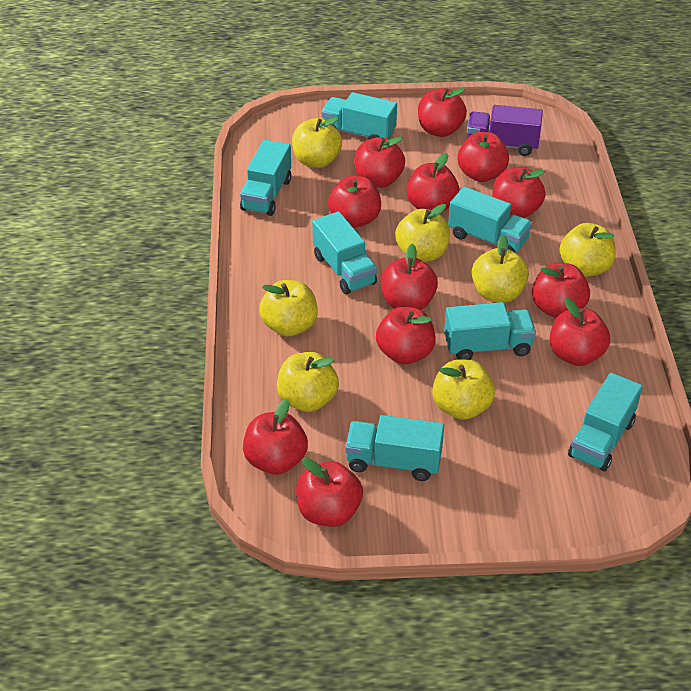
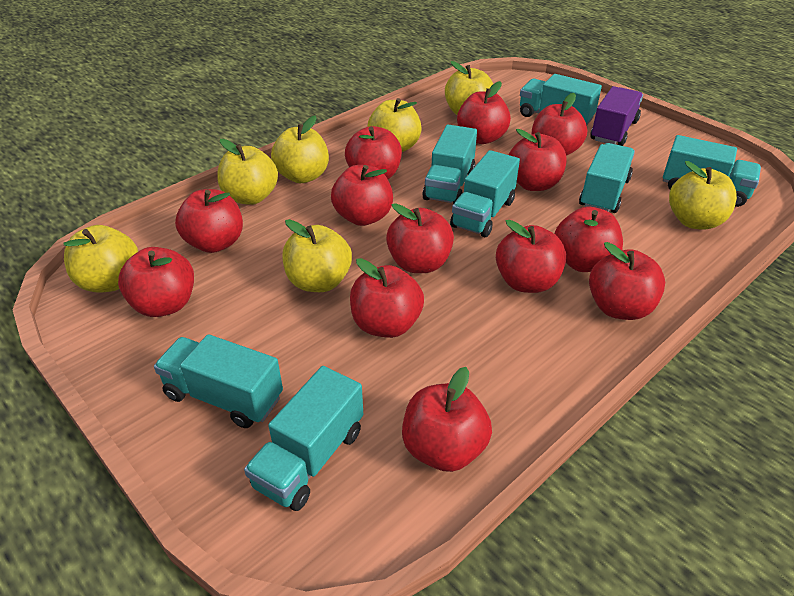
red apple: 12 -> 13

